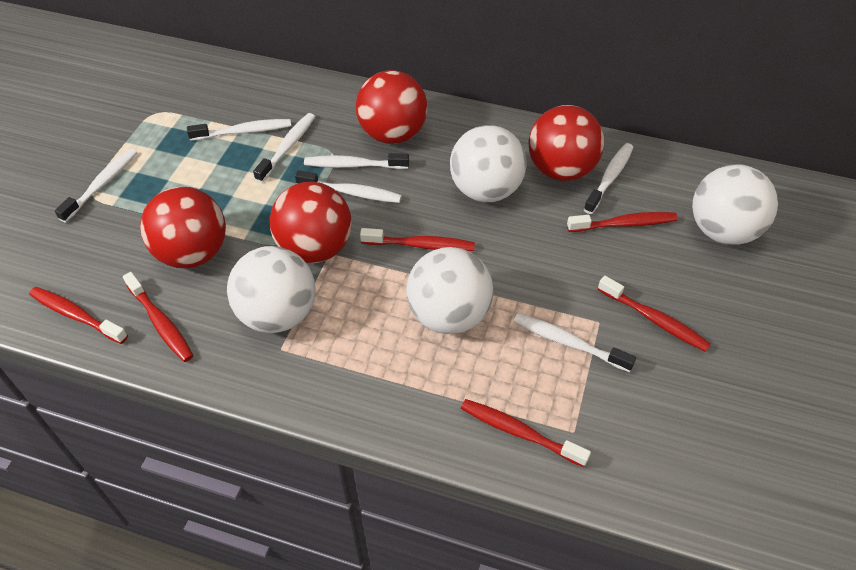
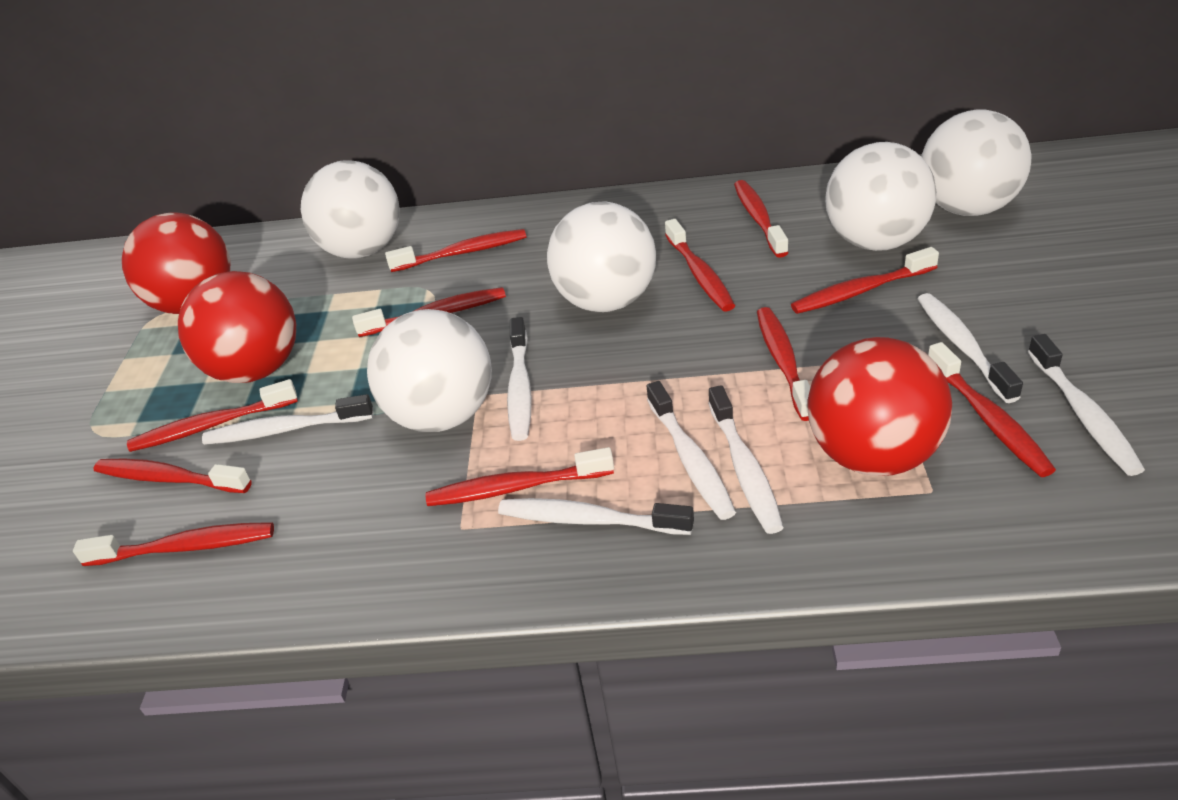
red ball: 4 -> 3
red toothbrush: 6 -> 11
white ball: 4 -> 5

